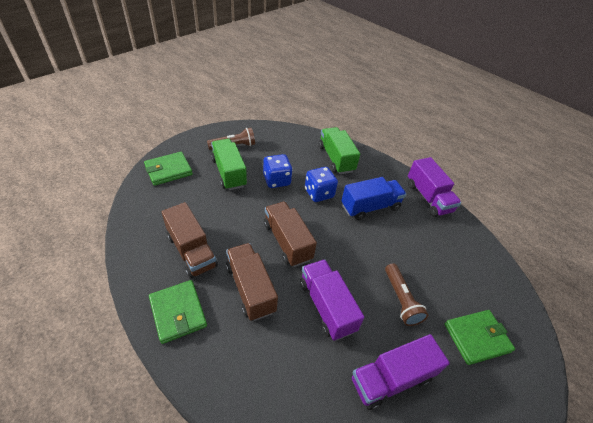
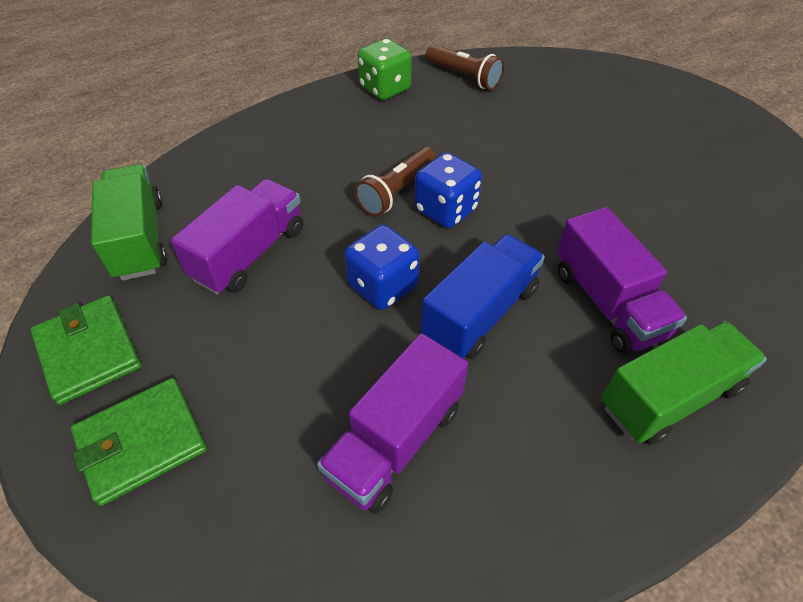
brown truck: 3 -> 0
green dice: 0 -> 1
green wallet: 3 -> 2

